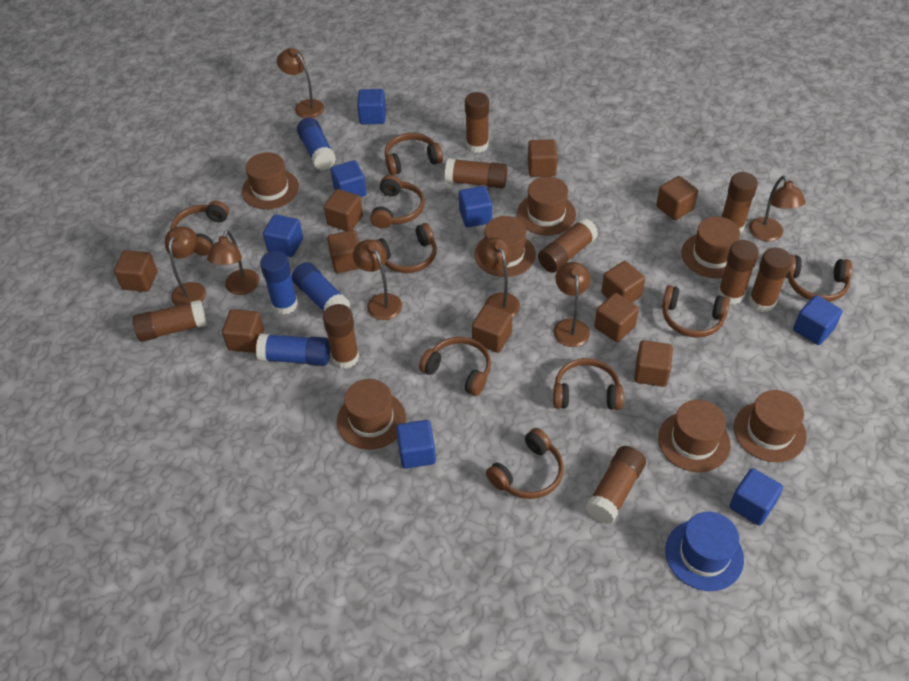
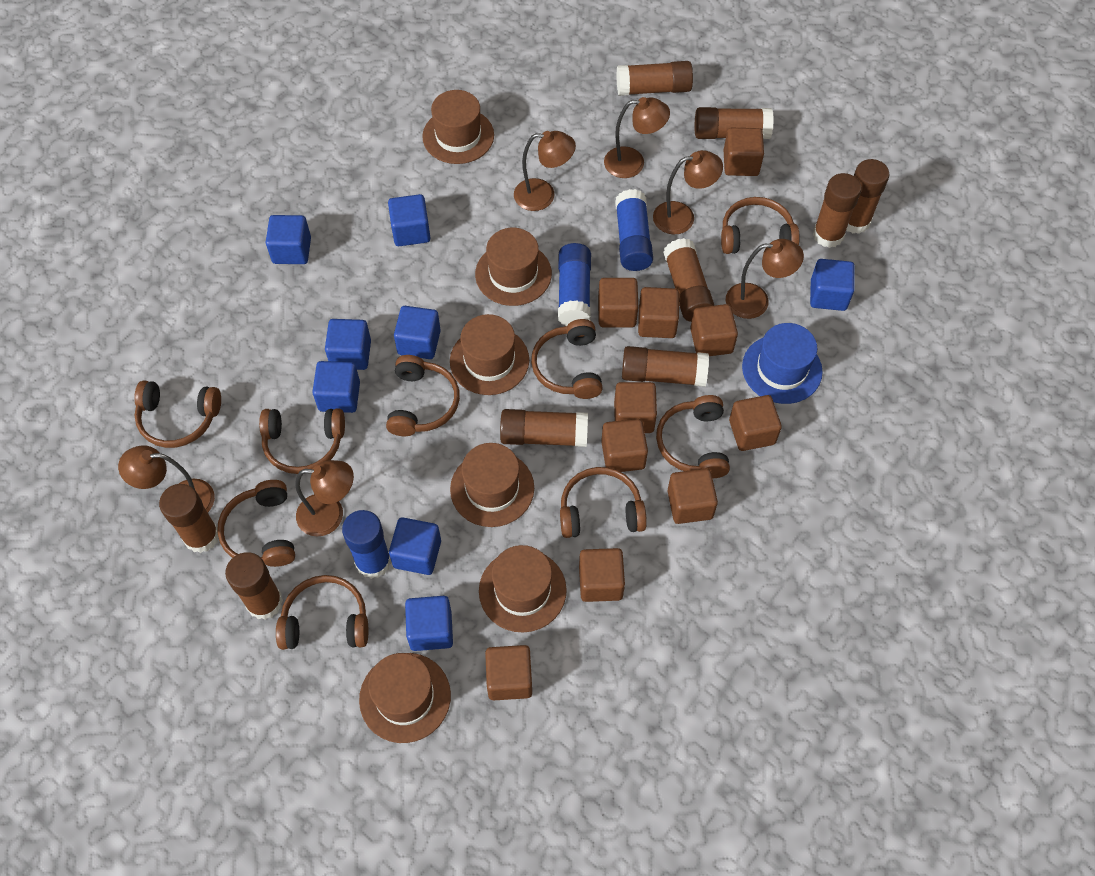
blue cube: 7 -> 8
blue glue stick: 4 -> 3
brown hat: 7 -> 6
brown lamp: 7 -> 6

